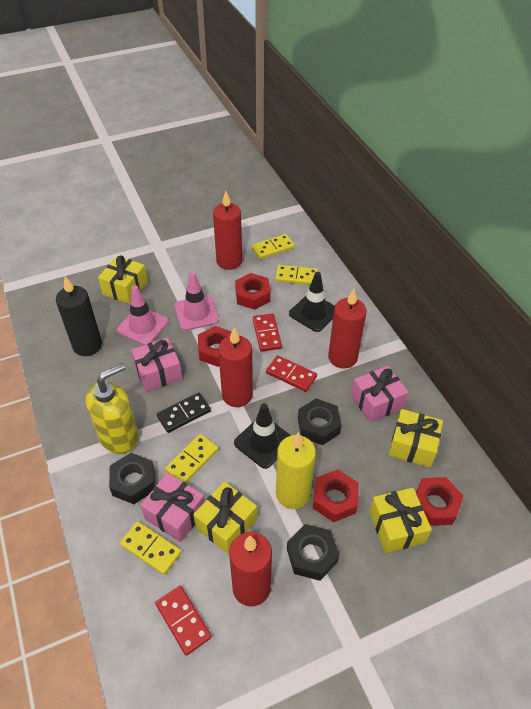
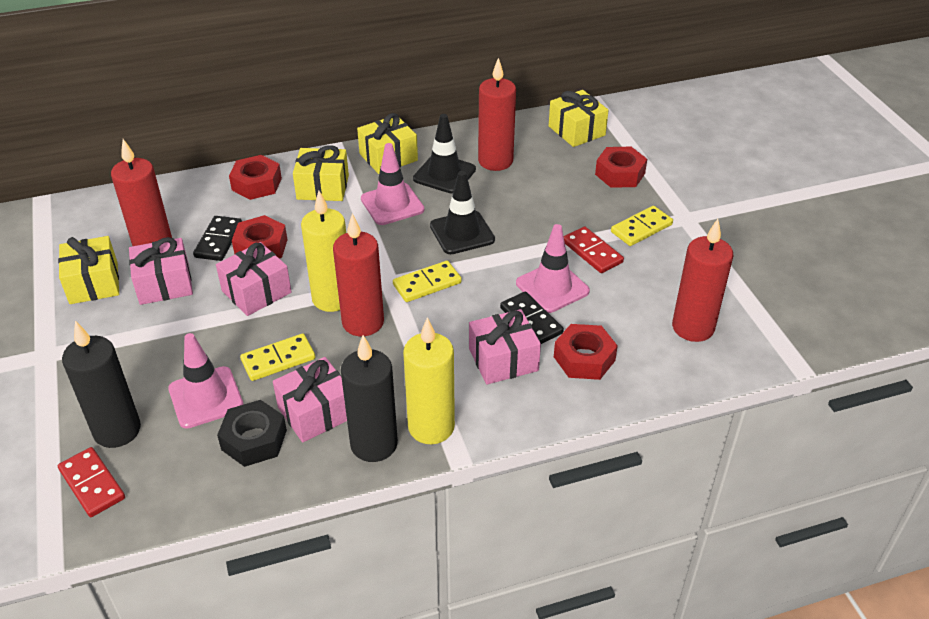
black candle: 1 -> 2
black domino: 1 -> 2
black nut: 3 -> 1
pink gift: 3 -> 4
pink traffic cone: 2 -> 3
red domino: 3 -> 2
yellow candle: 1 -> 2
yellow domino: 4 -> 3
yellow soap dispenser: 1 -> 0

